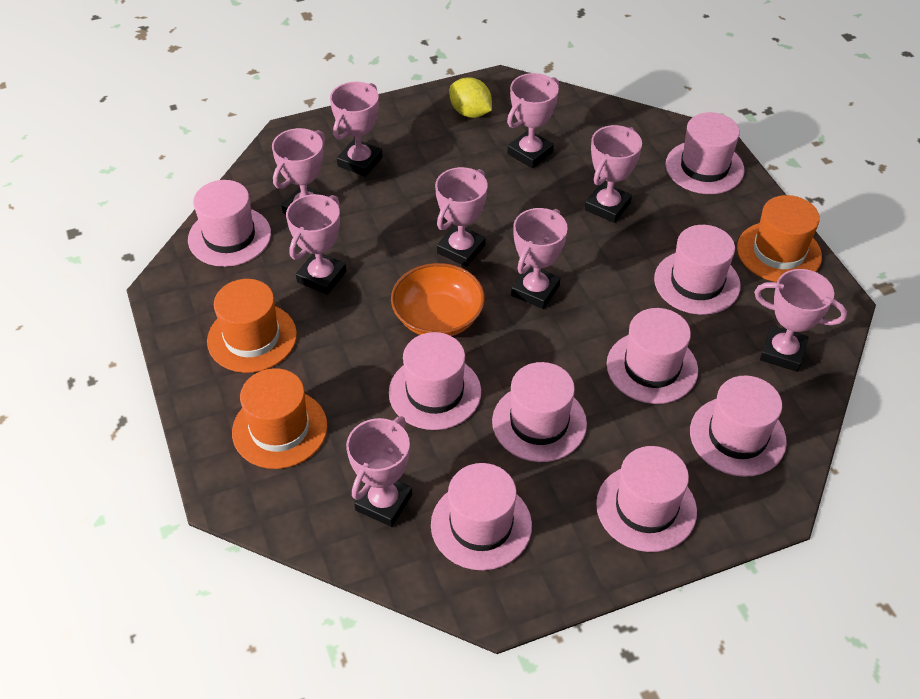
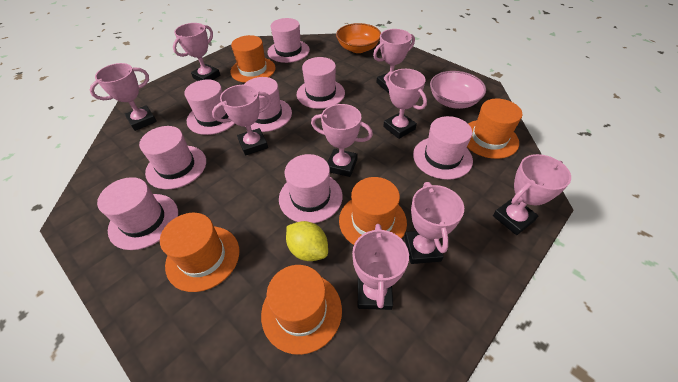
orange hat: 3 -> 5
pink bowl: 0 -> 1
pink hat: 9 -> 8

